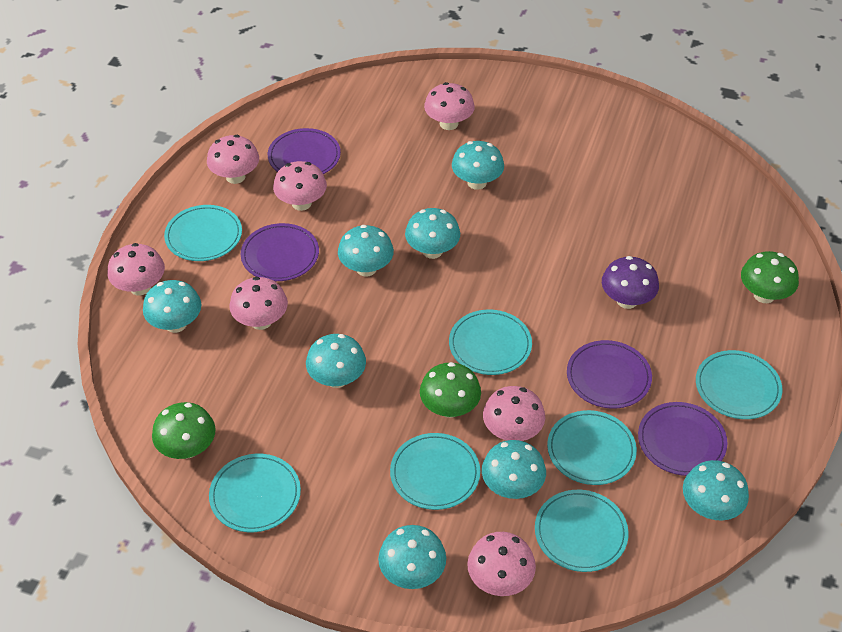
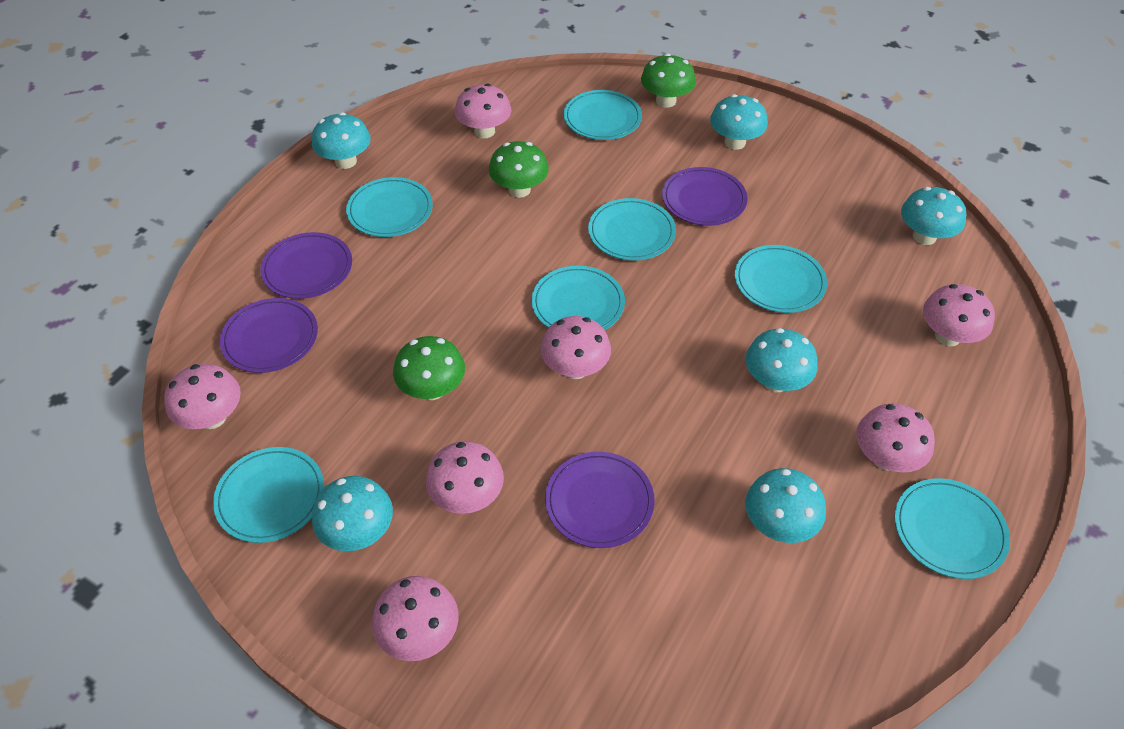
purple mushroom: 1 -> 0
turquoise mushroom: 8 -> 6

